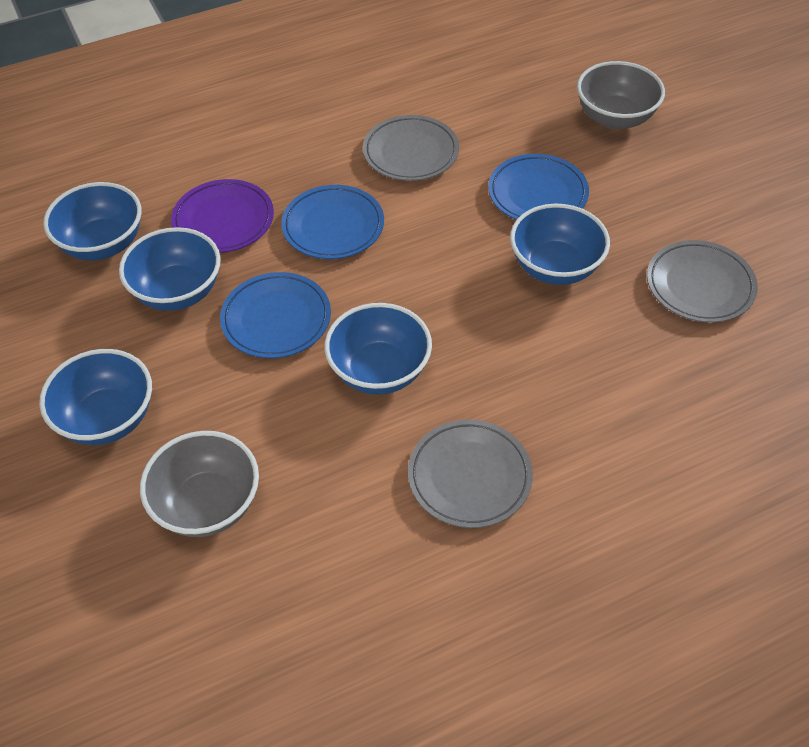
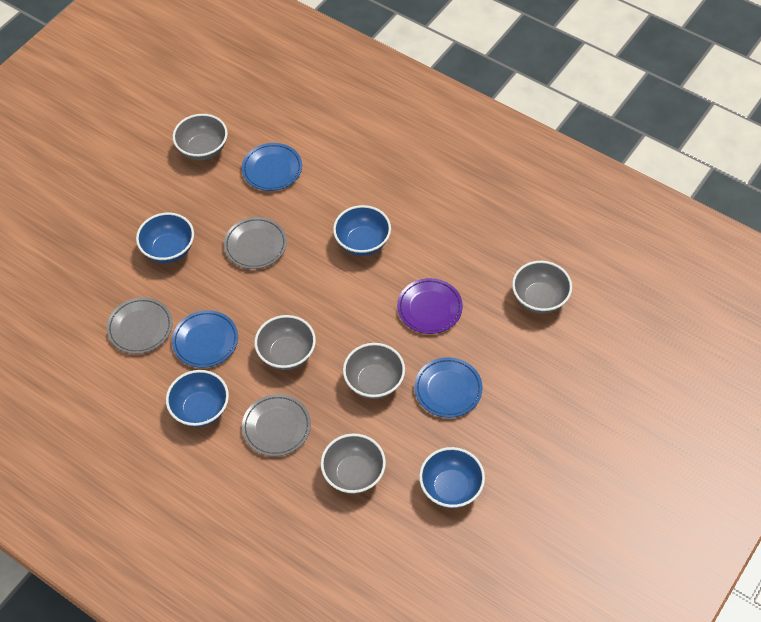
blue bowl: 5 -> 4
grey bowl: 2 -> 5

